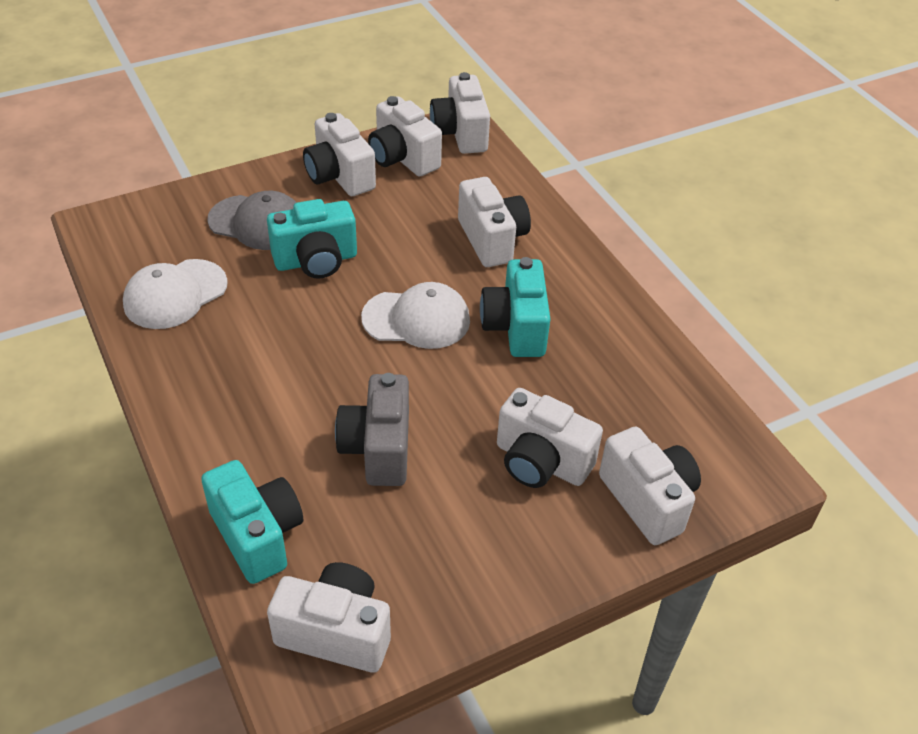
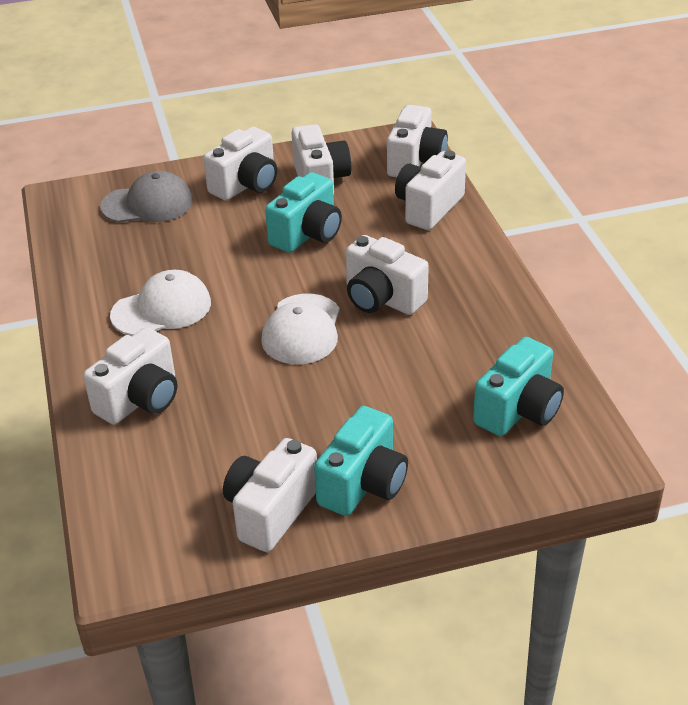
grey camera: 1 -> 0

